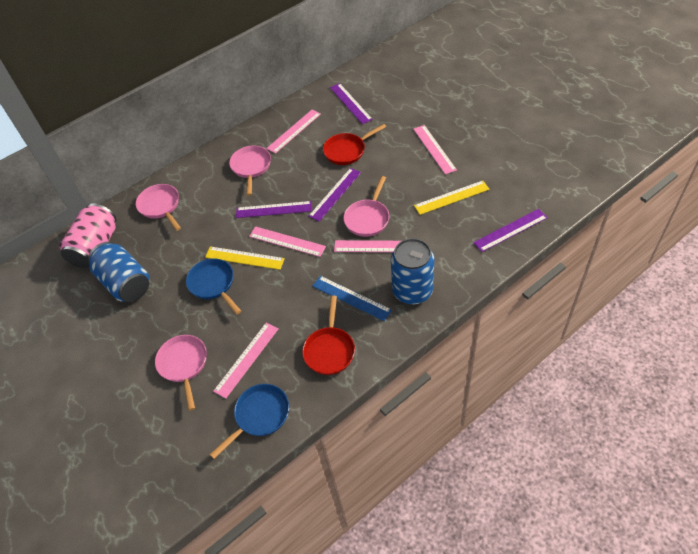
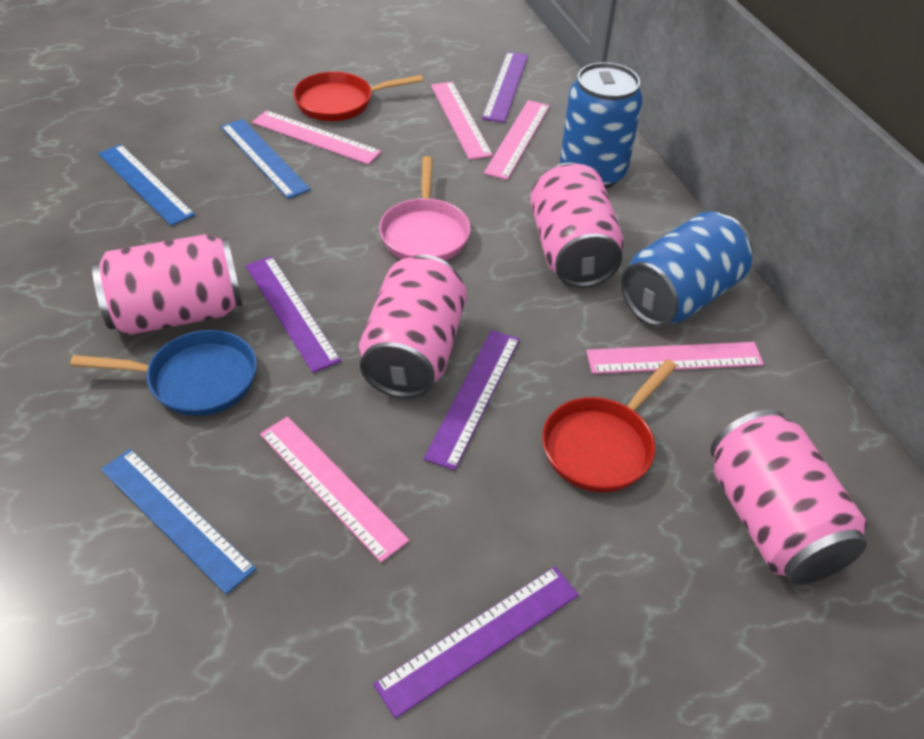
blue pan: 2 -> 1
blue ruler: 1 -> 3
pink can: 1 -> 4
pink pan: 4 -> 1
yellow ruler: 2 -> 0

